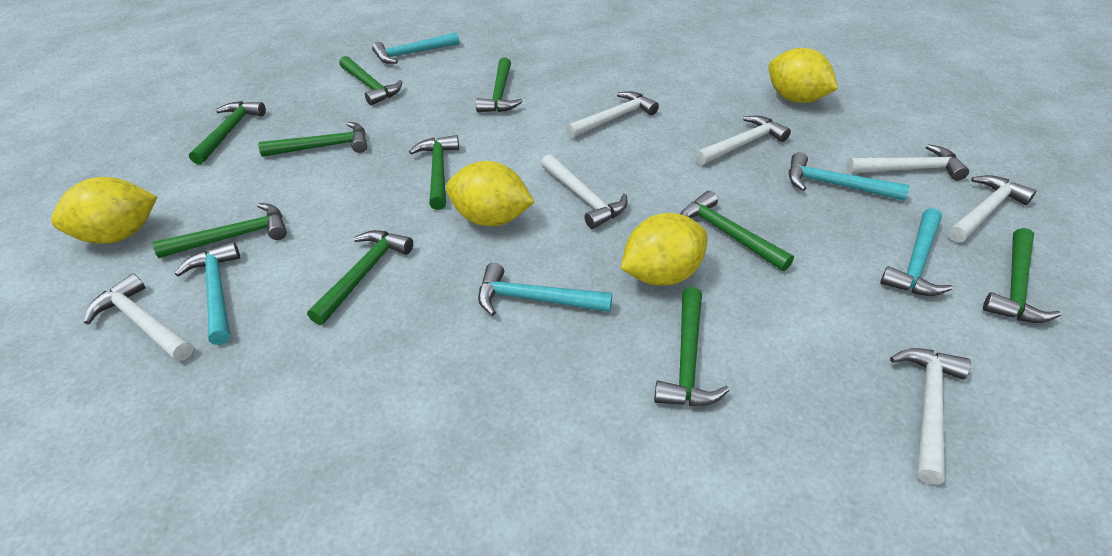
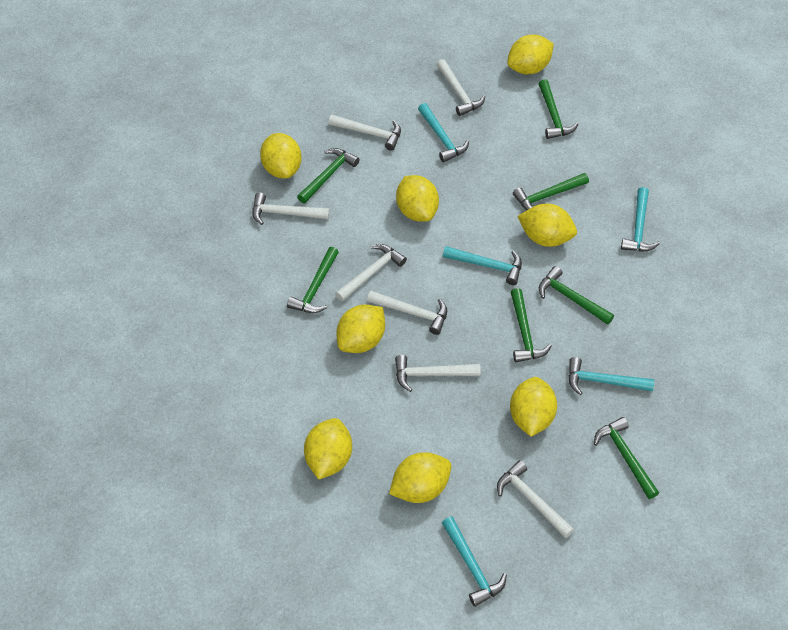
green hammer: 10 -> 7
yellow lemon: 4 -> 8

